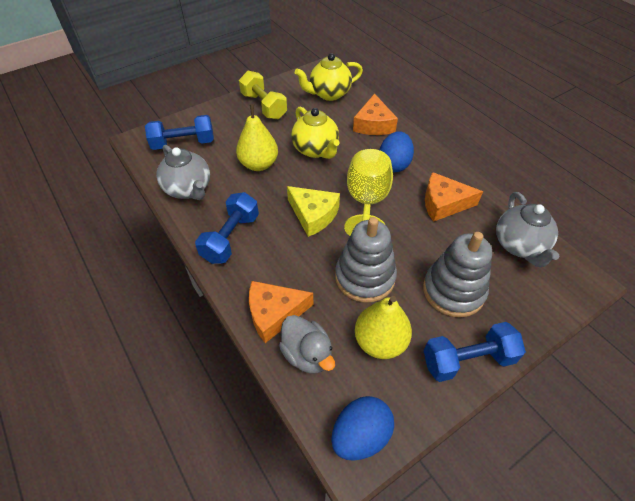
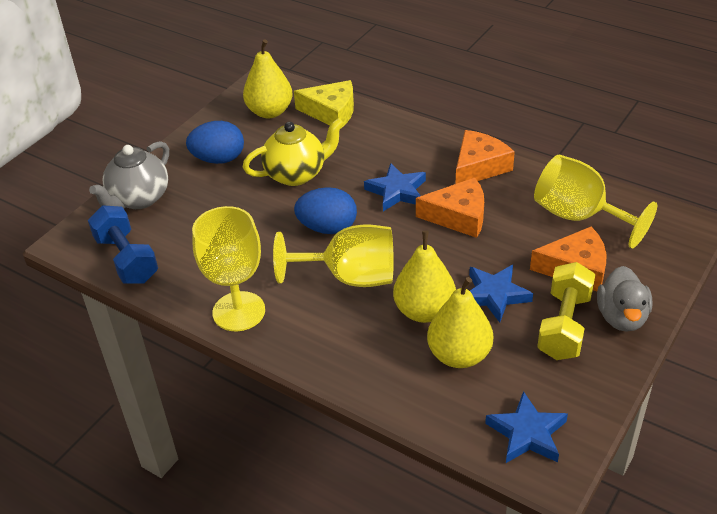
blue dumbbell: 3 -> 1
blue star: 0 -> 3
grey stacking toy: 2 -> 0
grey teapot: 2 -> 1
yellow goblet: 1 -> 3
yellow pear: 2 -> 3
yellow teapot: 2 -> 1

